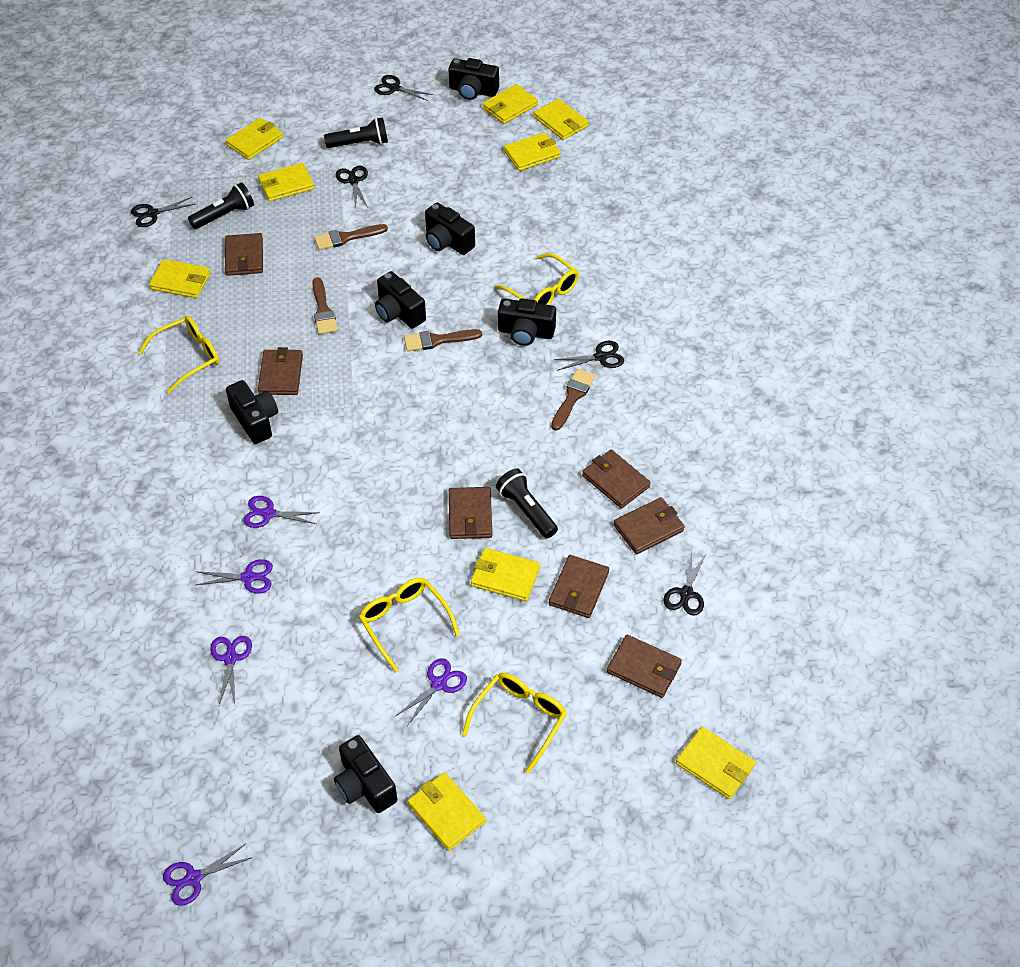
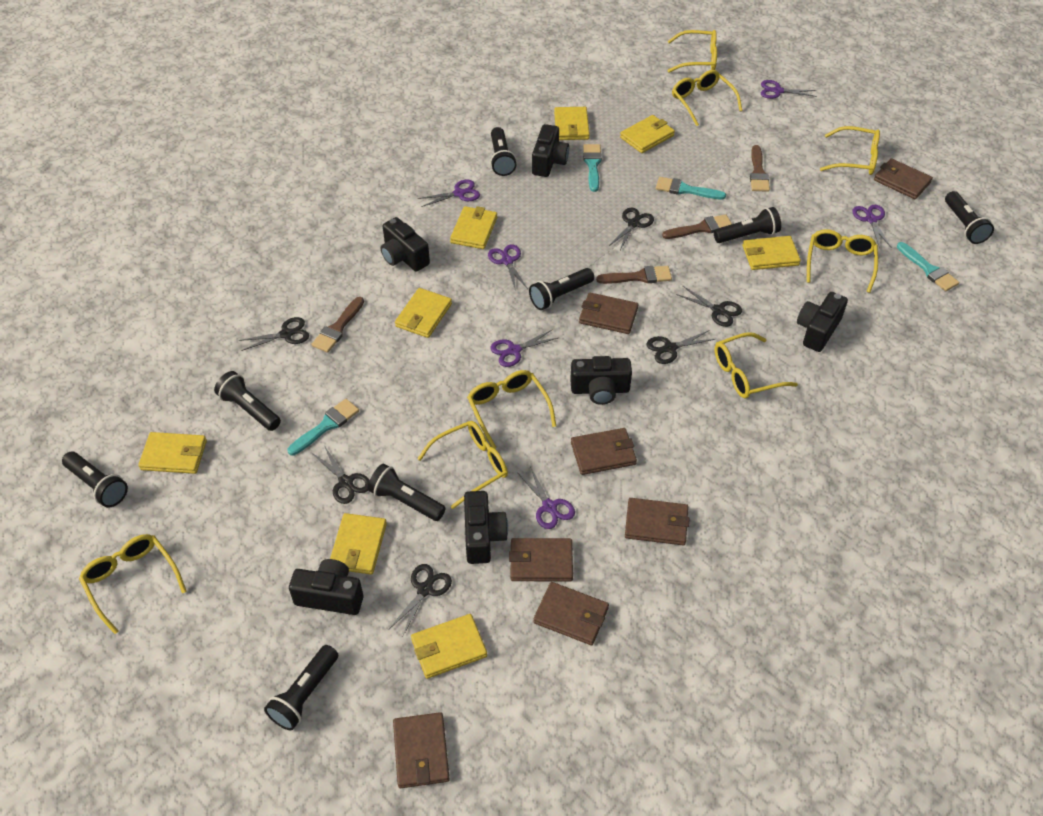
black flashlight: 3 -> 8
black scissors: 5 -> 6
purple scissors: 5 -> 6
turquoise brush: 0 -> 4
yellow glasses: 4 -> 8
yellow wallet: 9 -> 8

